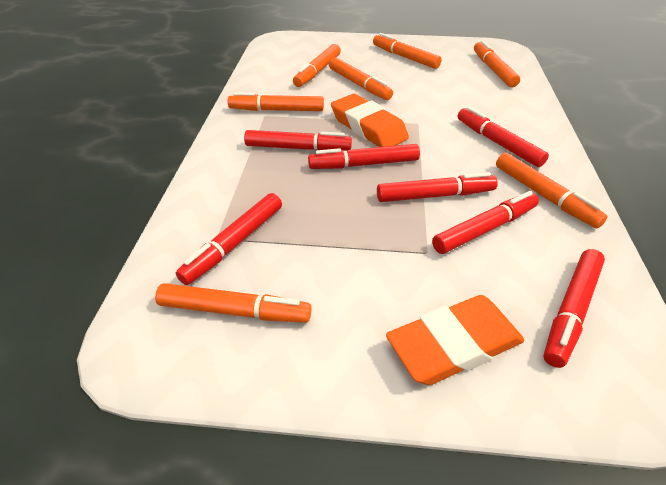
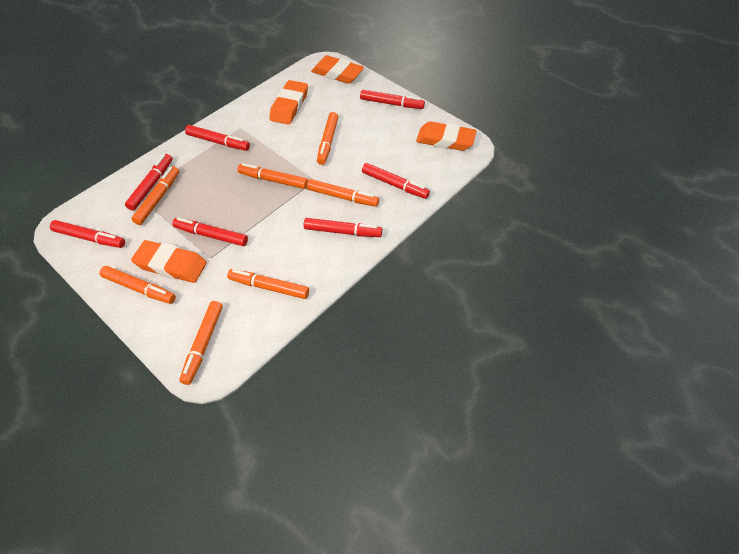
orange eraser: 2 -> 4

